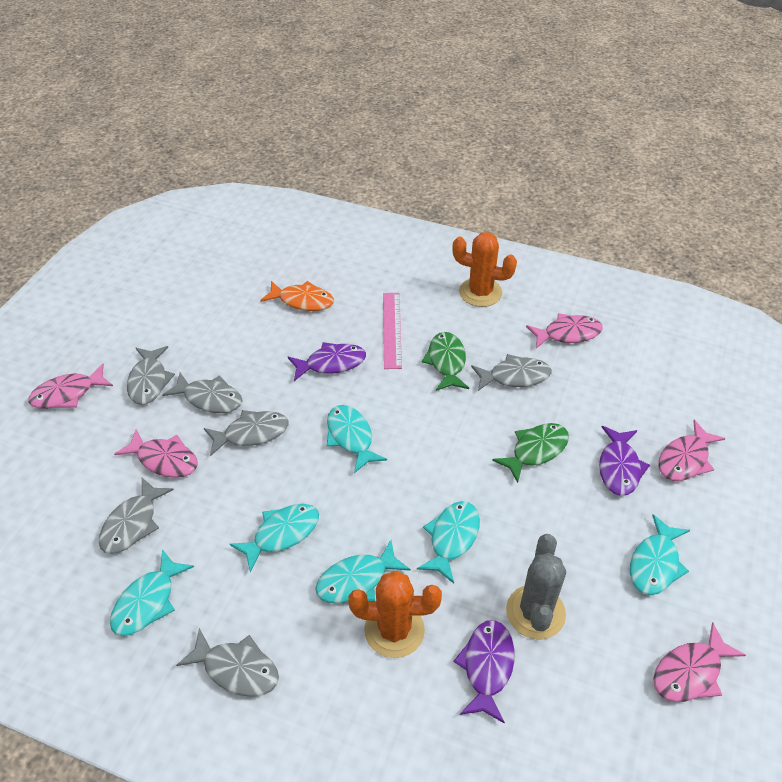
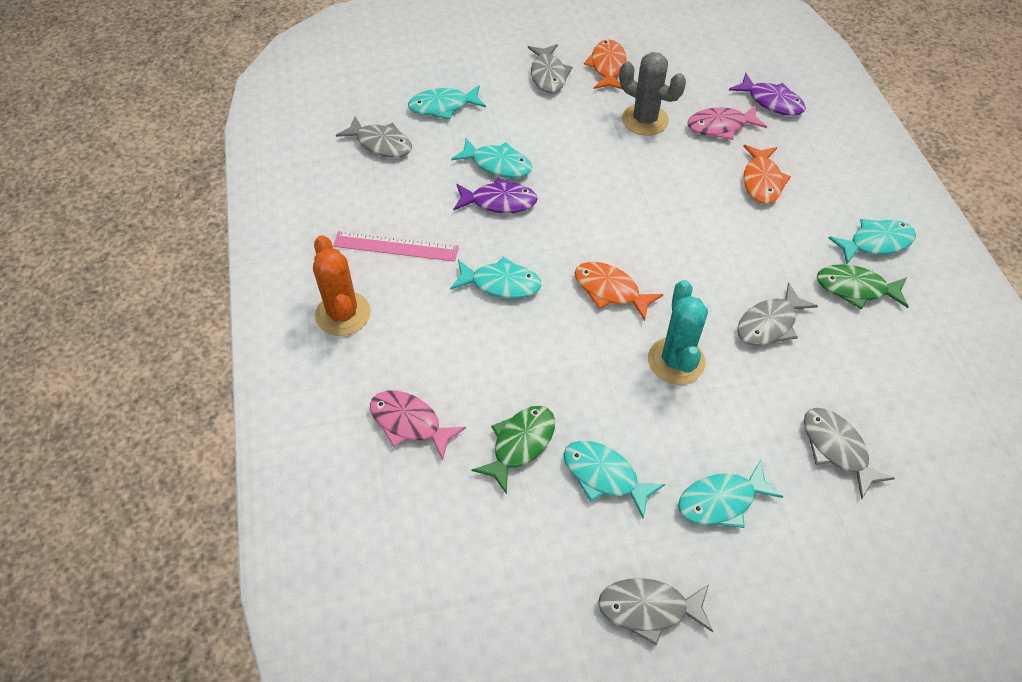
grey fish: 6 -> 5
orange cactus: 2 -> 1
orange fish: 1 -> 3
pink fish: 5 -> 2
purple fish: 3 -> 2
turquoise cactus: 0 -> 1

